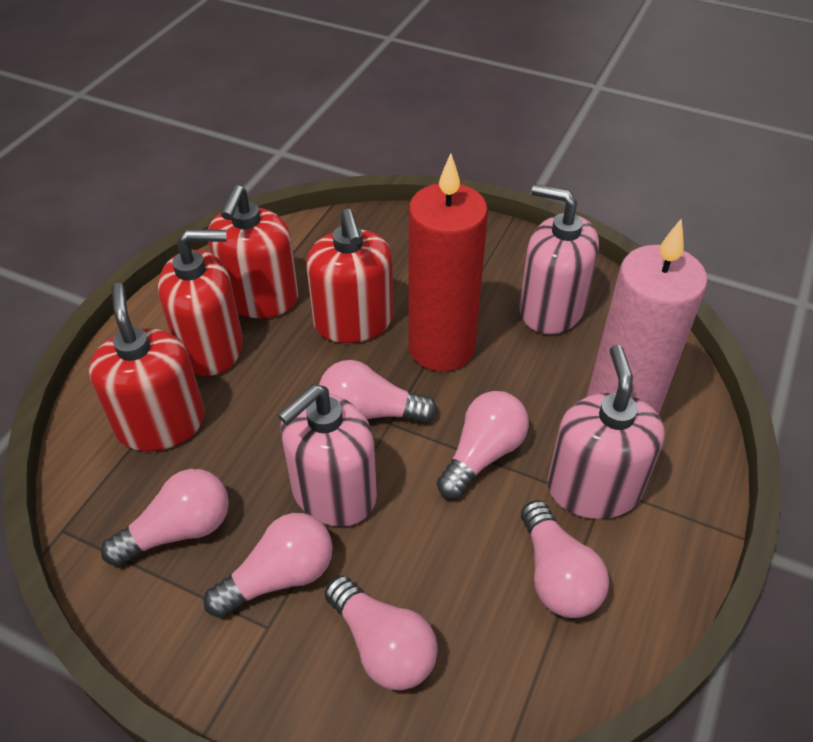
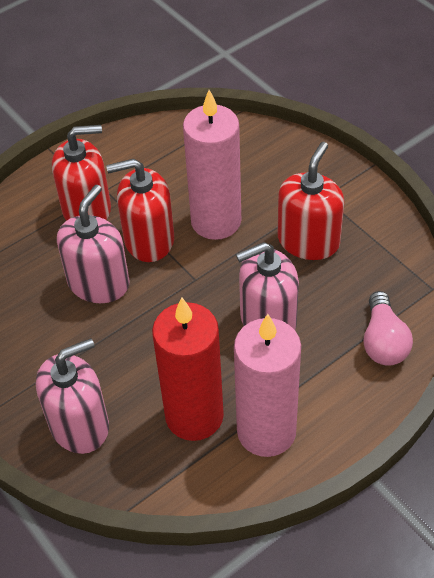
pink candle: 1 -> 2
pink light bulb: 6 -> 1
red soap dispenser: 4 -> 3

